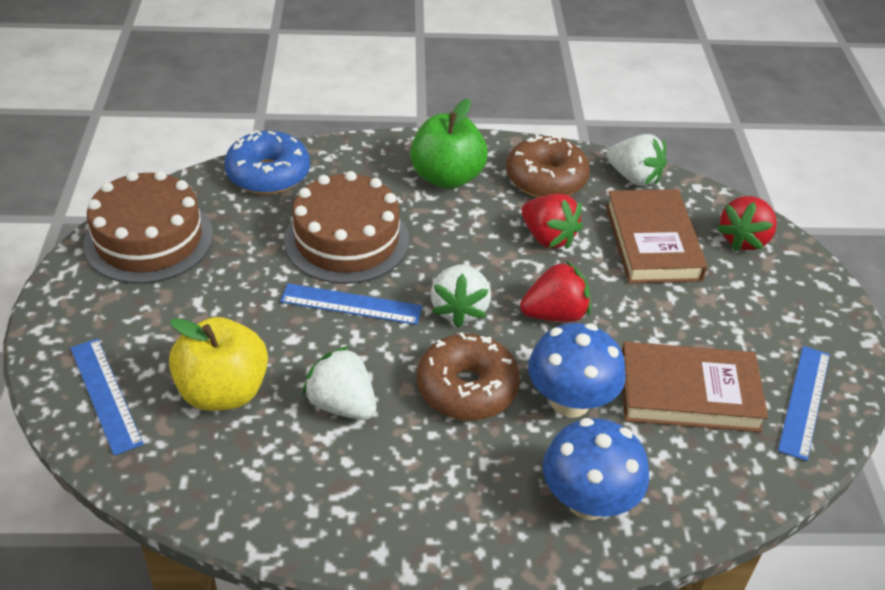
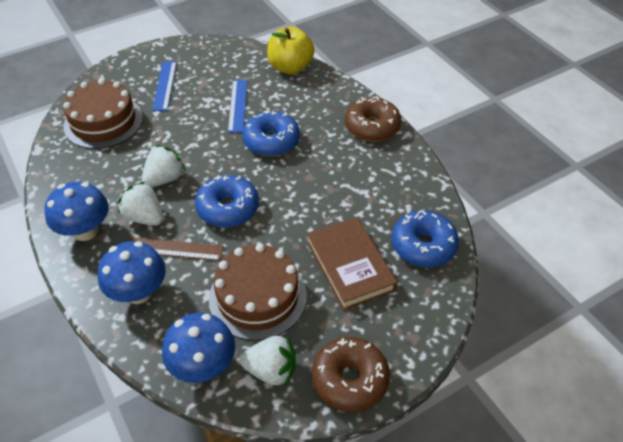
blue donut: 1 -> 3
blue mushroom: 2 -> 3
blue ruler: 3 -> 2
brown book: 2 -> 1
brown ruler: 0 -> 1
green apple: 1 -> 0
red strawberry: 3 -> 0

